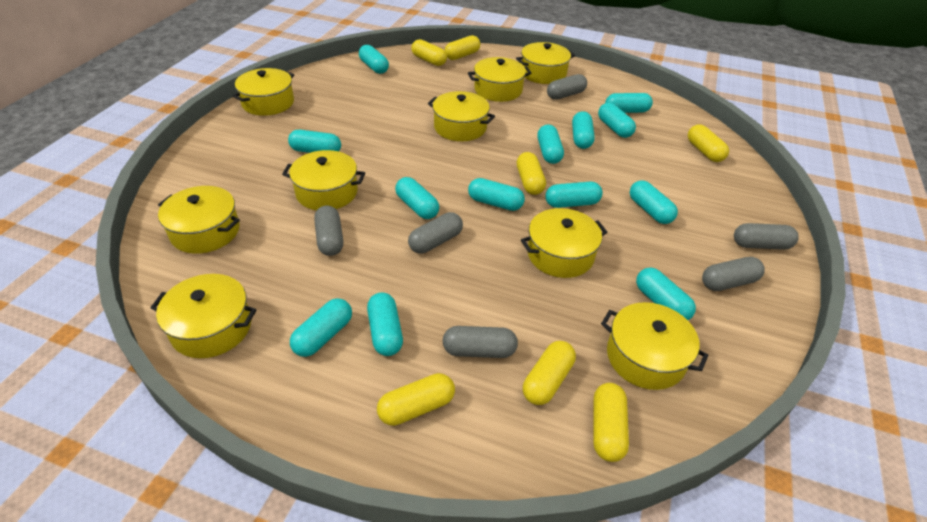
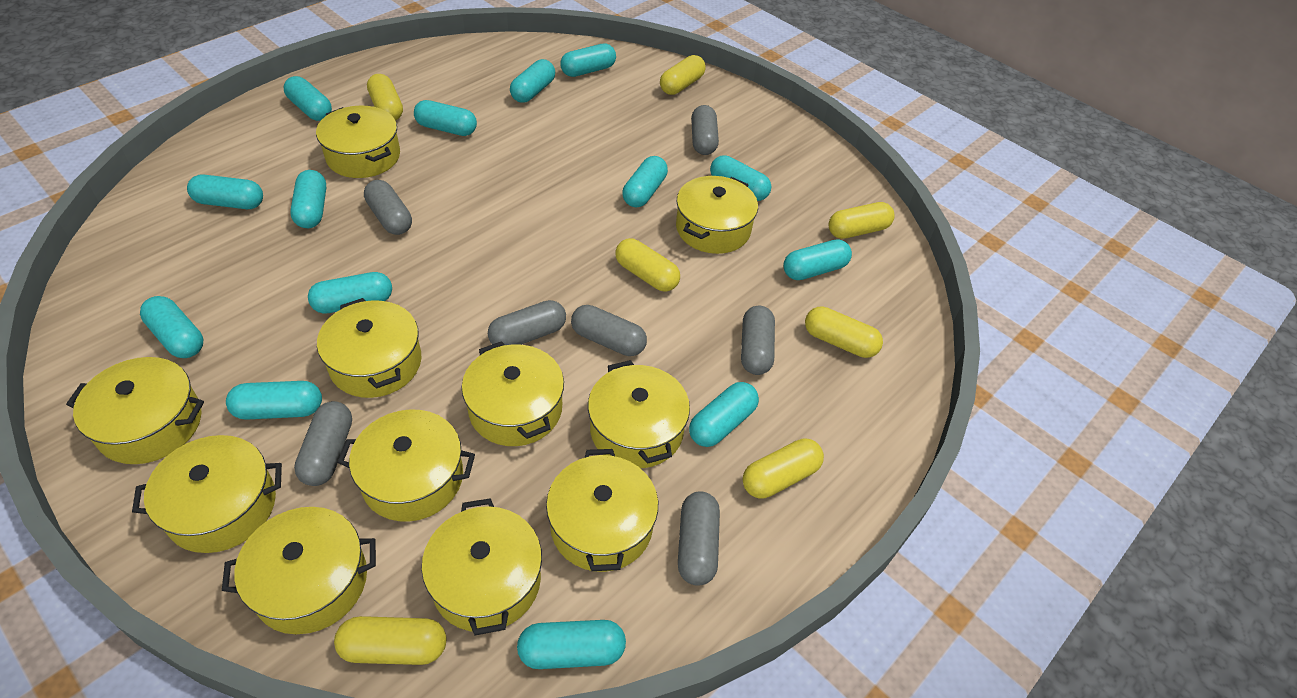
grey capsule: 6 -> 7
turquoise capsule: 13 -> 14
yellow pot: 9 -> 11

